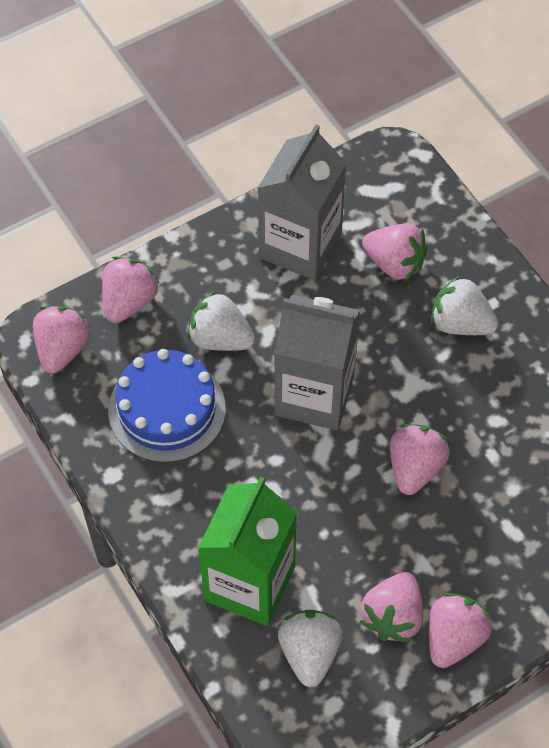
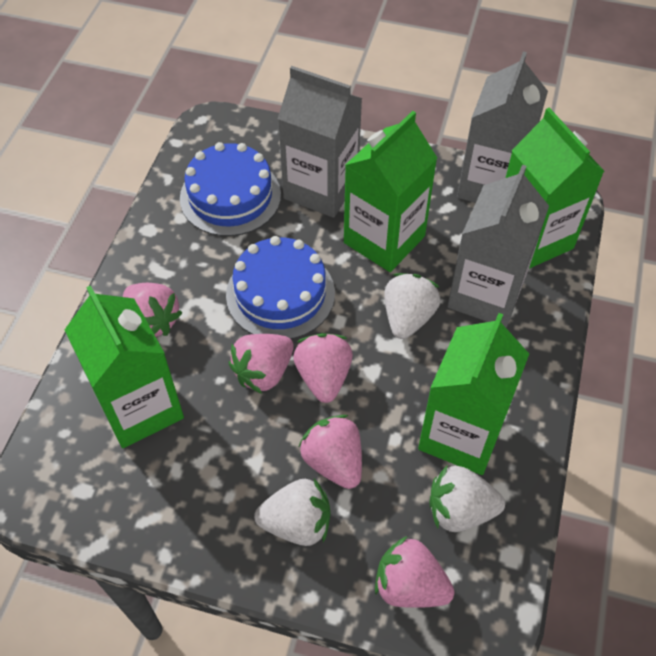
blue cake: 1 -> 2
green carton: 1 -> 4
grey carton: 2 -> 3
pink strawberry: 6 -> 5

